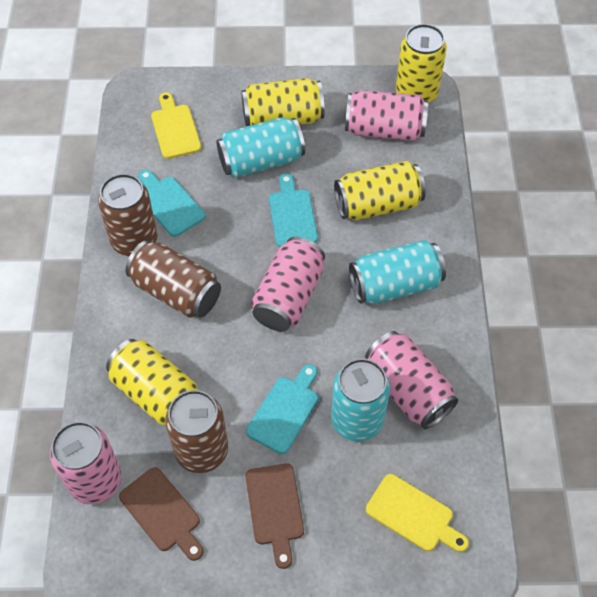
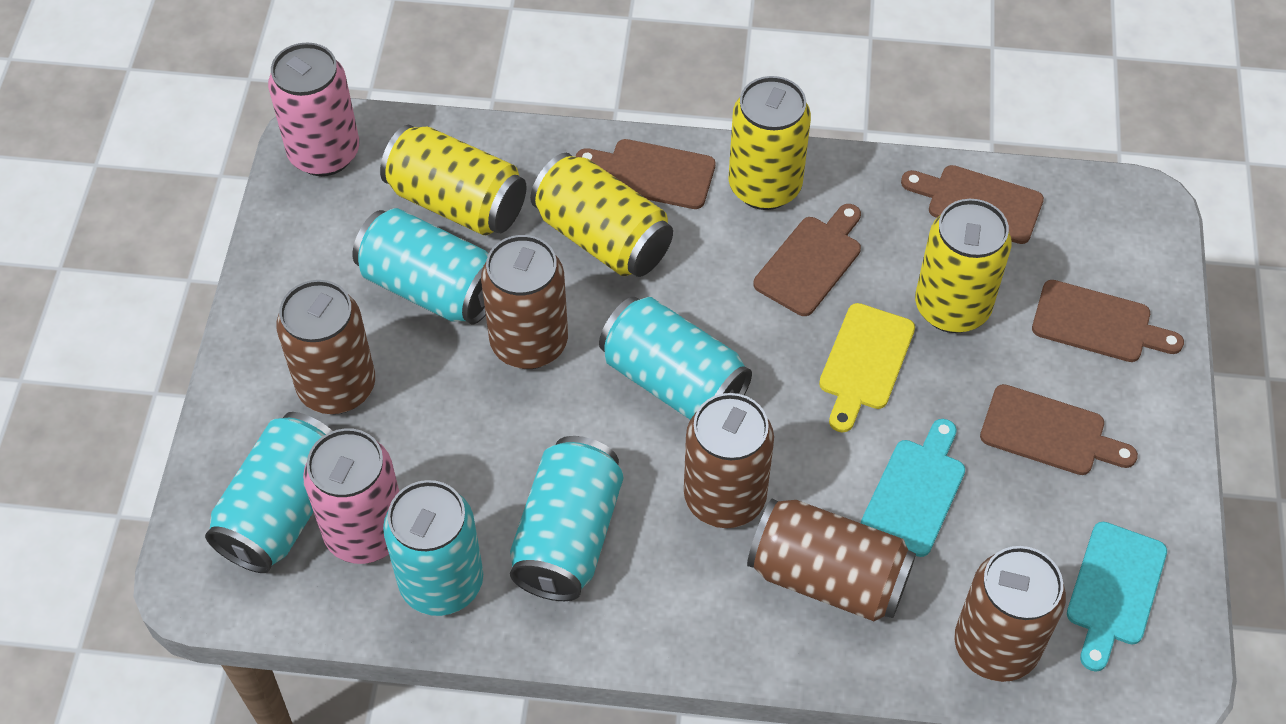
brown can: 3 -> 5
brown cutting board: 2 -> 5
pink can: 4 -> 2
turquoise can: 3 -> 5
turquoise cutting board: 3 -> 2
yellow cutting board: 2 -> 1

